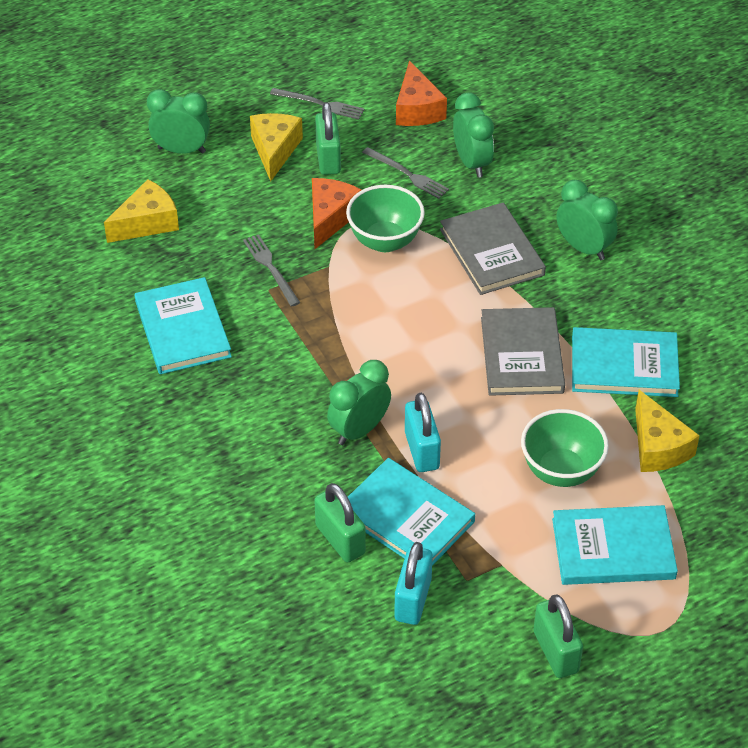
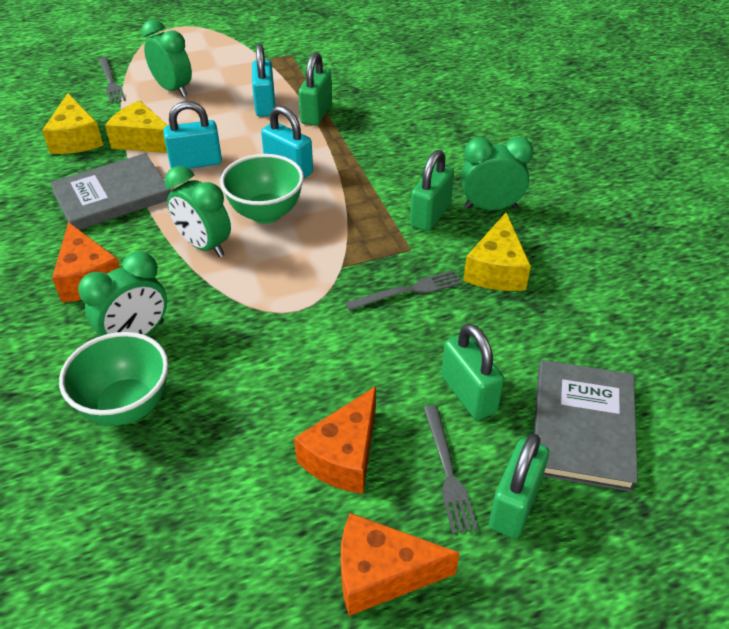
green padlock: 3 -> 4
orange cheese: 2 -> 3
turquoise book: 4 -> 0
turquoise padlock: 2 -> 3

